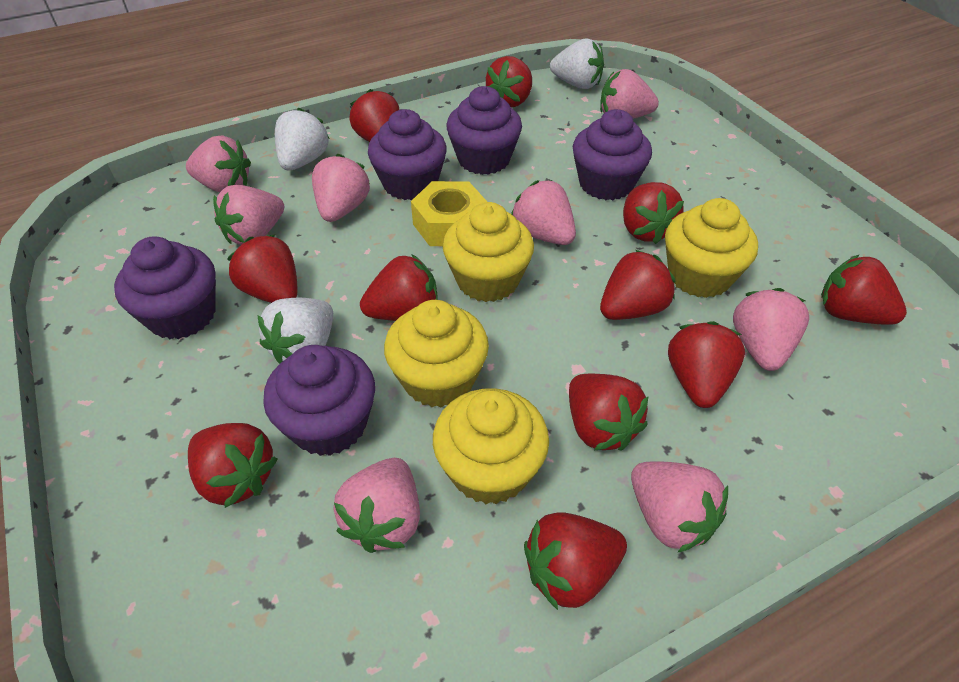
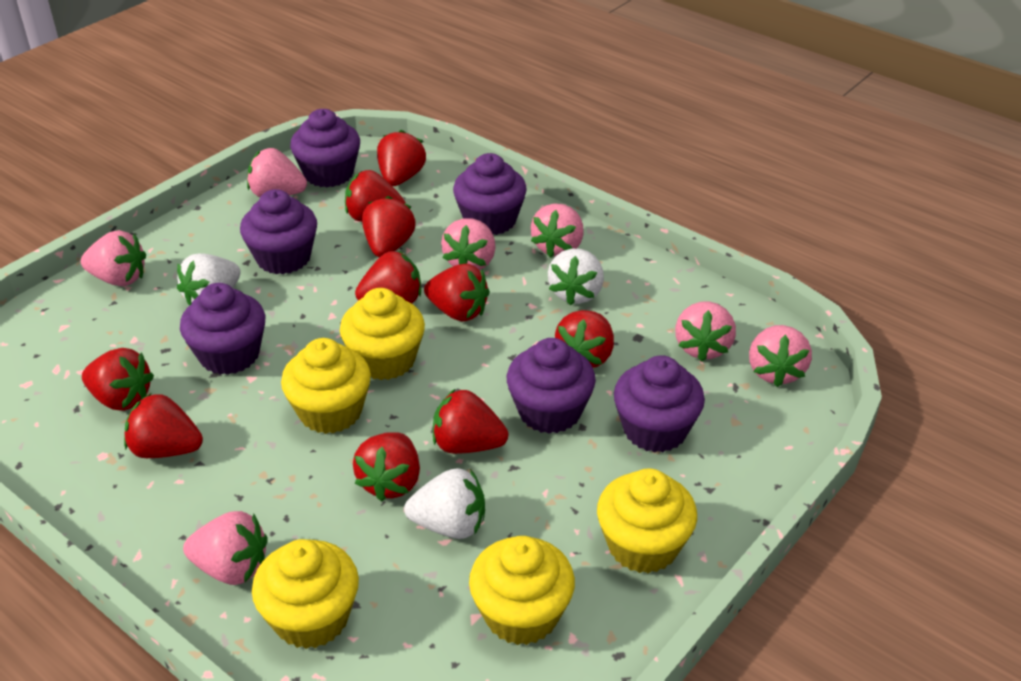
pink strawberry: 8 -> 7
purple cupcake: 5 -> 6
red strawberry: 11 -> 10
yellow cupcake: 4 -> 5
yellow nut: 1 -> 0

